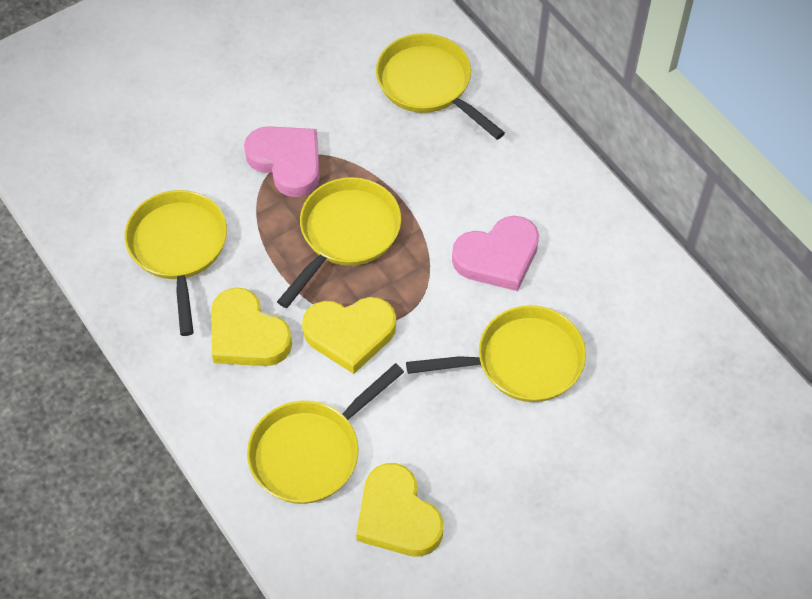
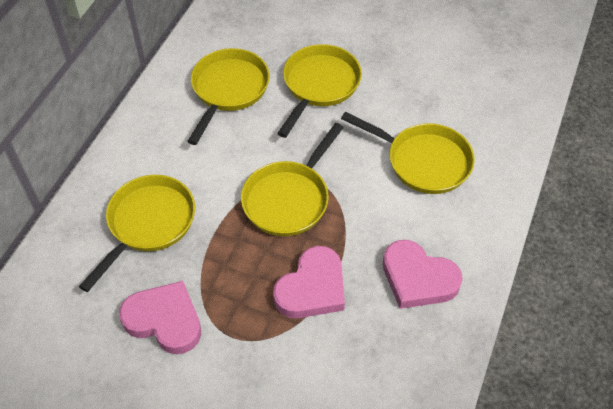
pink heart: 2 -> 3
yellow heart: 3 -> 0

